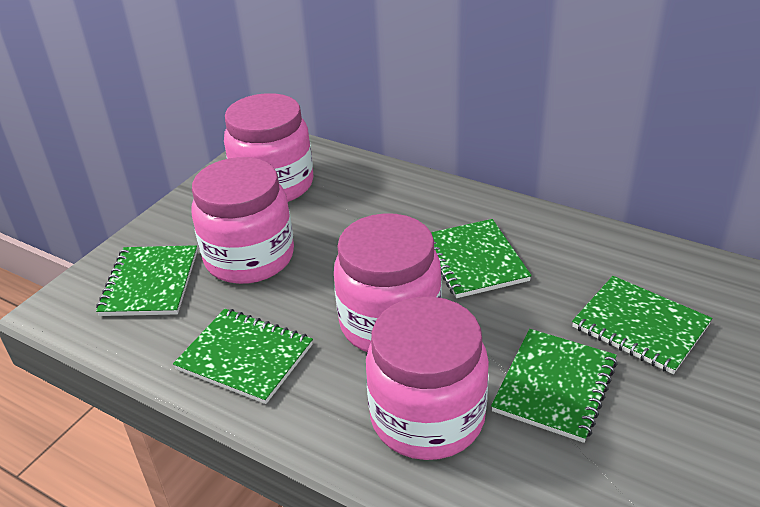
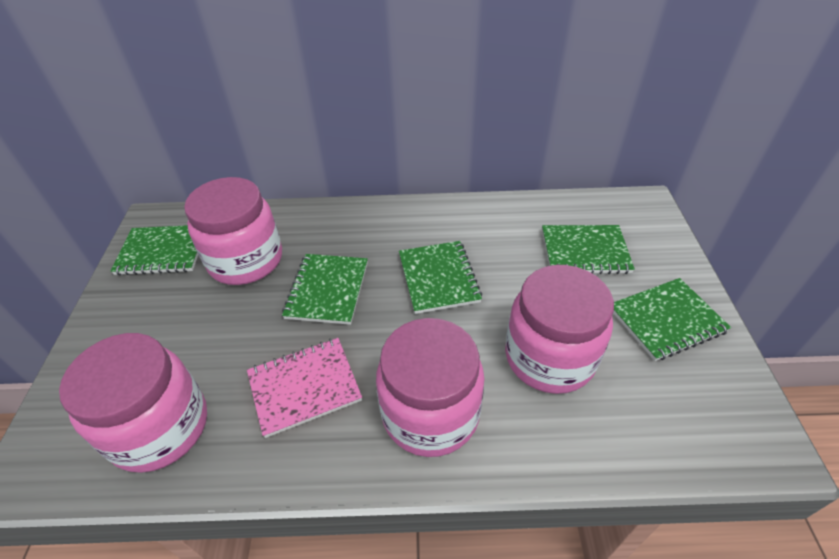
pink notebook: 0 -> 1

